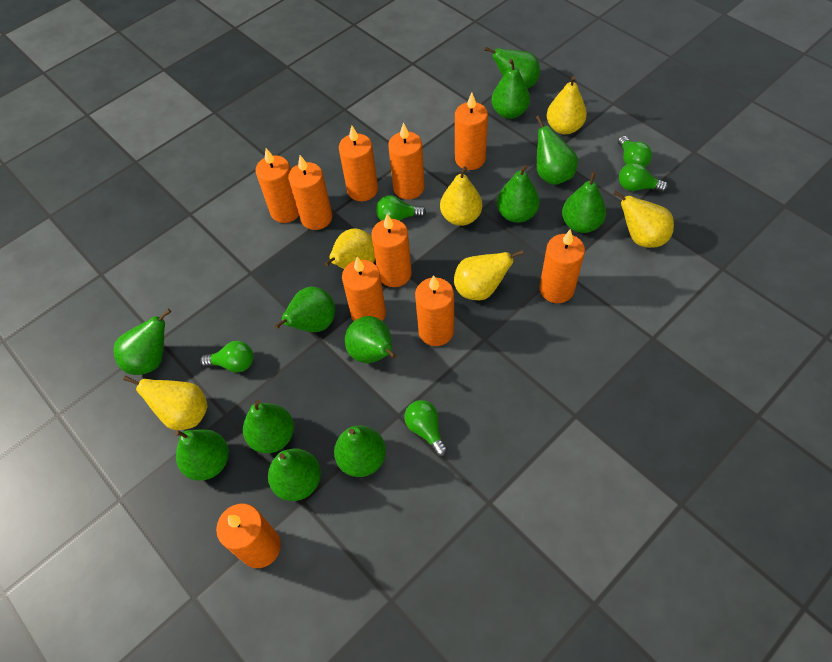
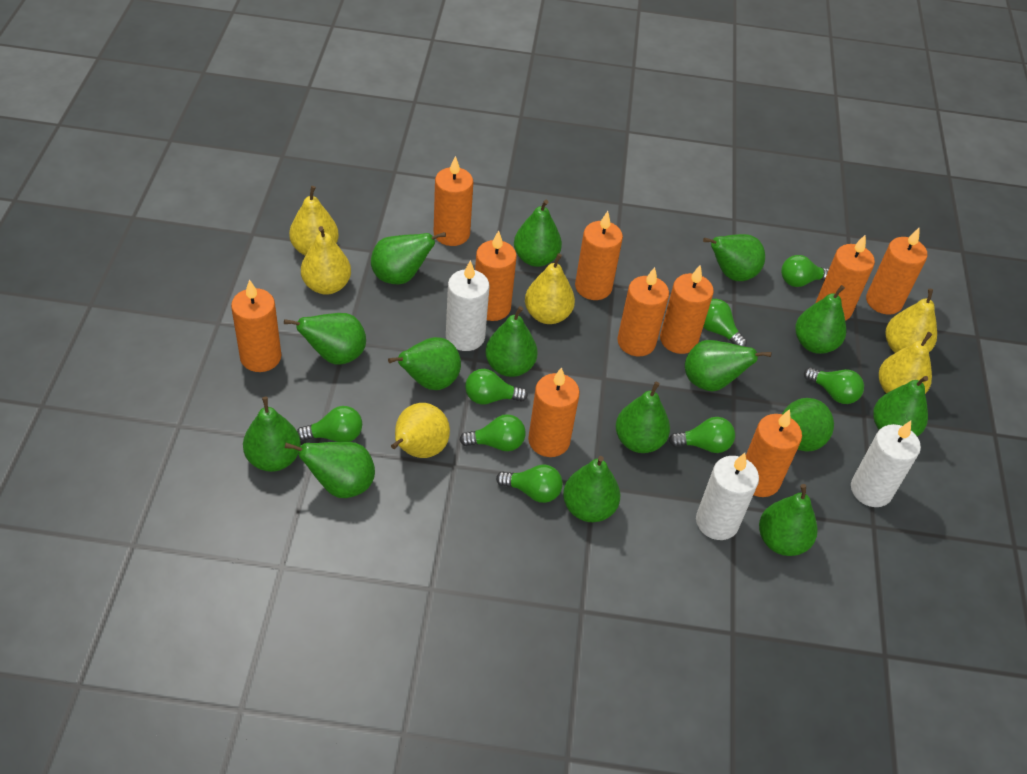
green light bulb: 5 -> 8
green pear: 12 -> 15
white candle: 0 -> 3

